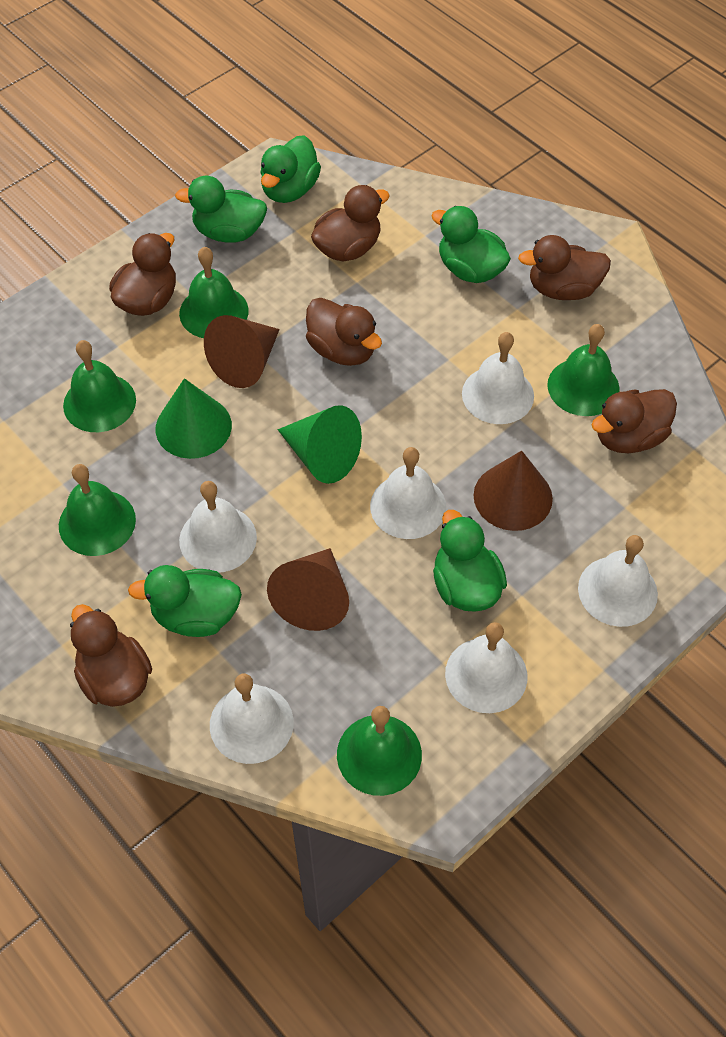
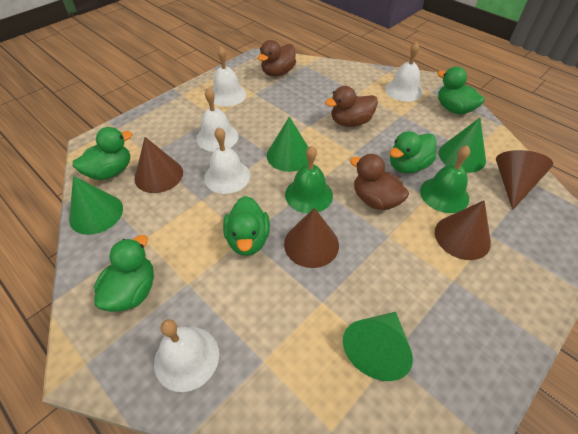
brown cone: 3 -> 4
brown duck: 6 -> 3
green bell: 5 -> 2
green cone: 2 -> 4
white bell: 6 -> 5

